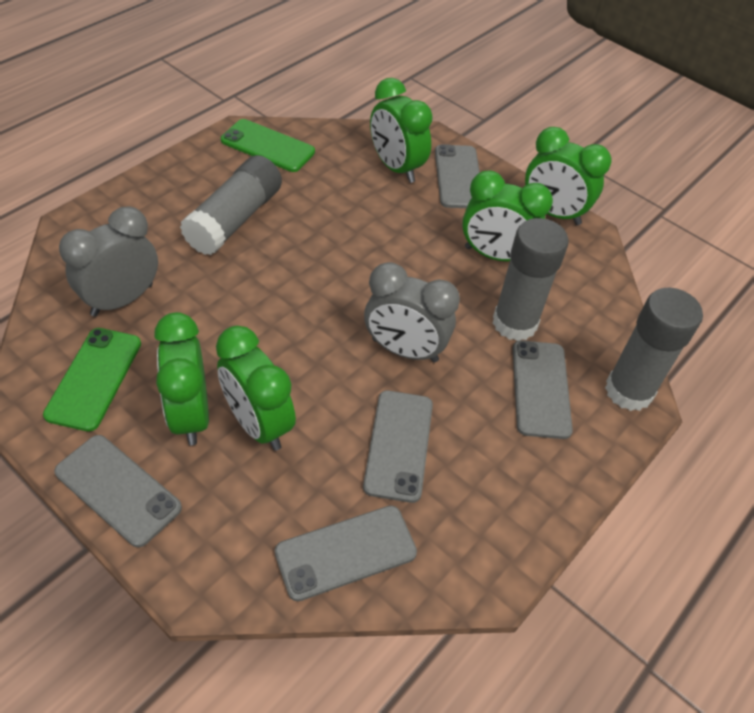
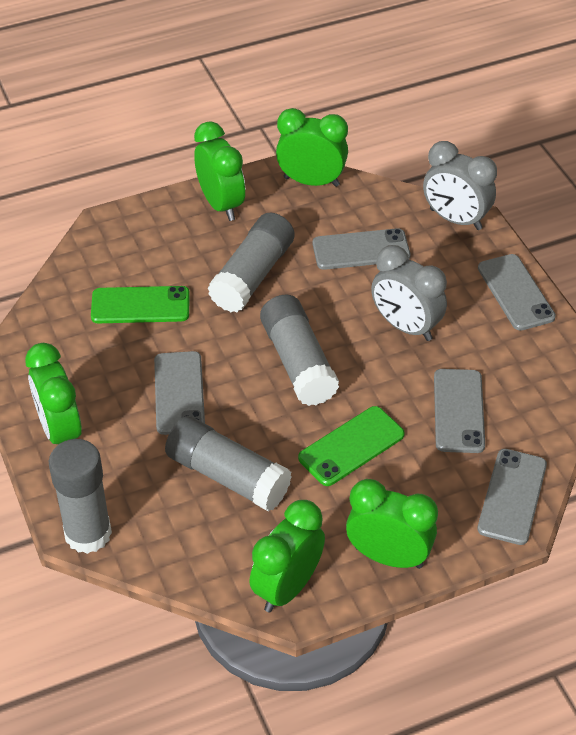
grey glue stick: 3 -> 4

